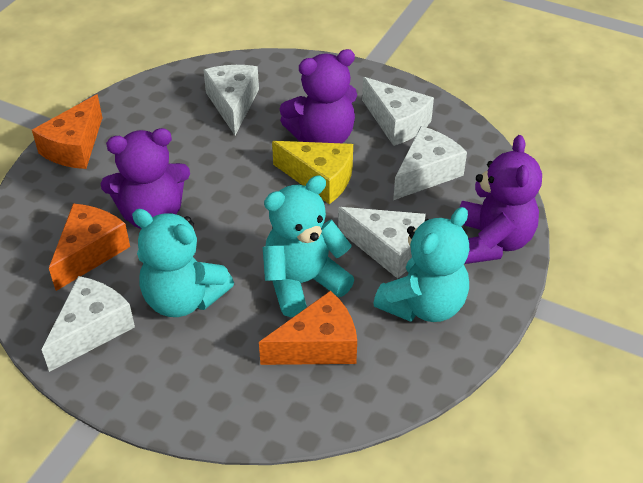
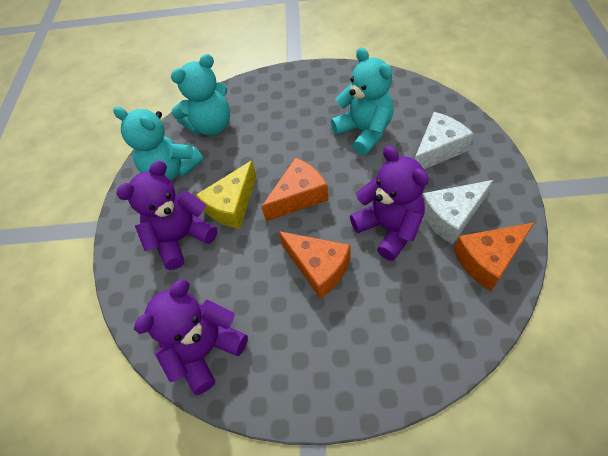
white cheese: 5 -> 2

